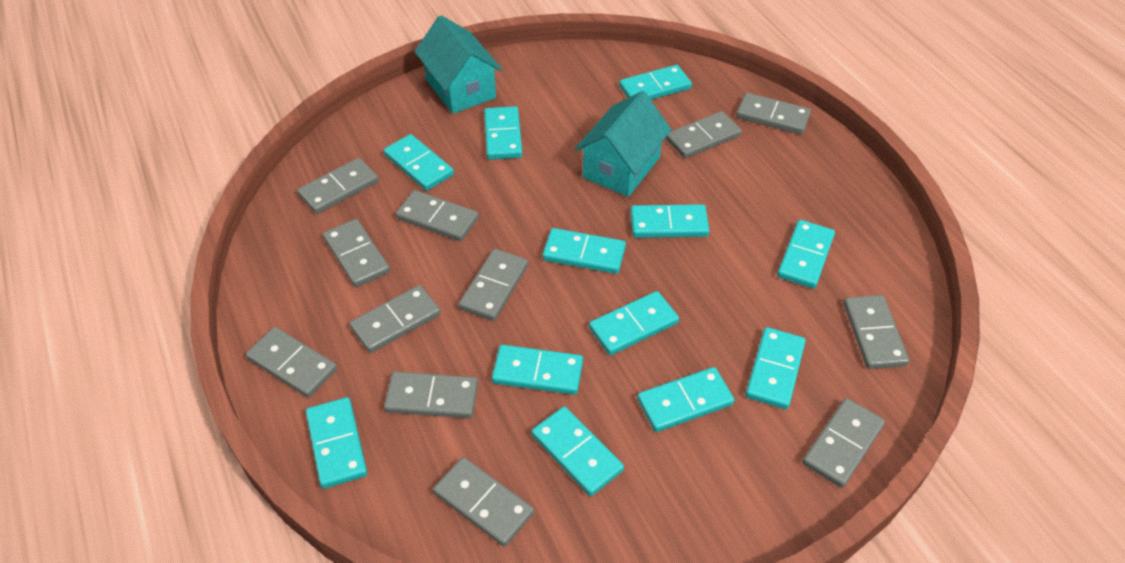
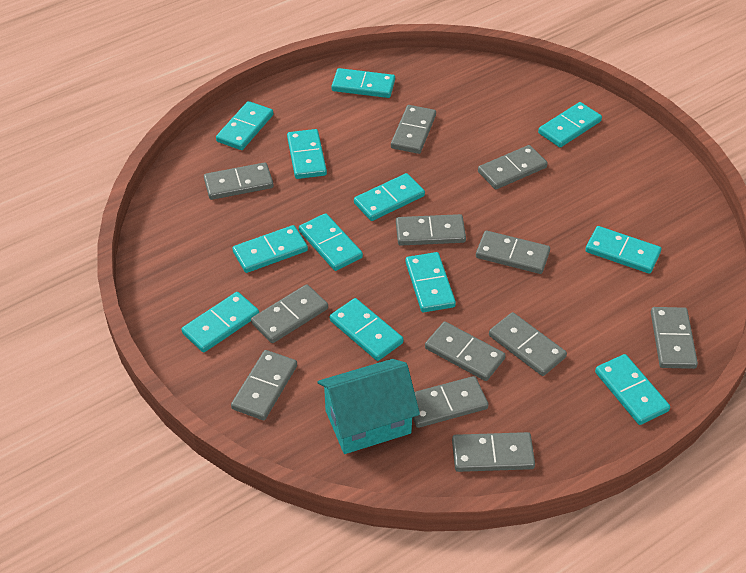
turquoise house: 2 -> 1

